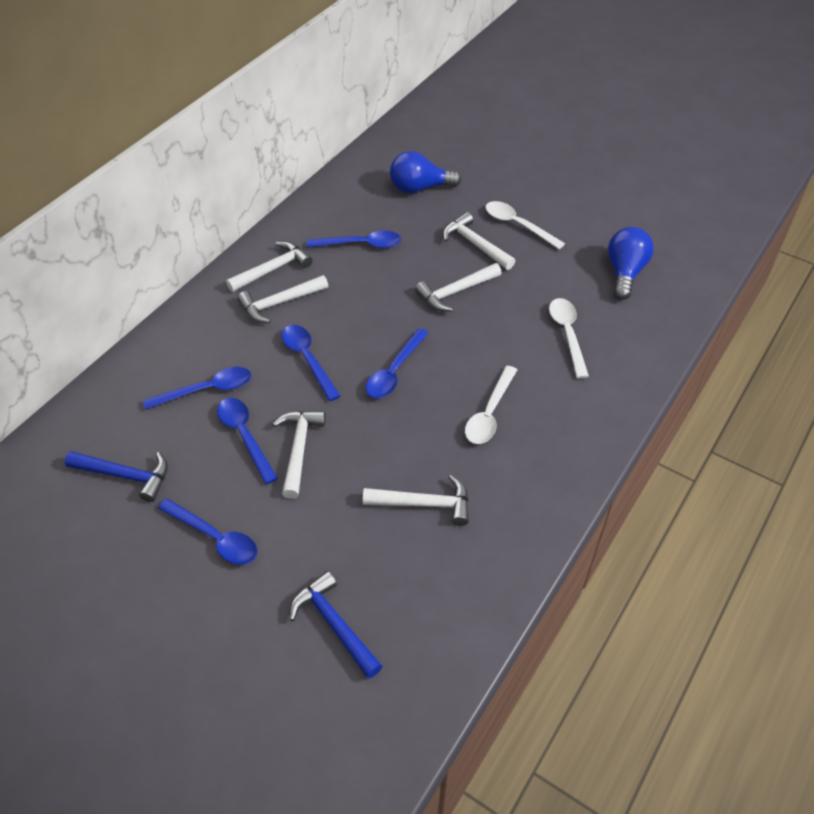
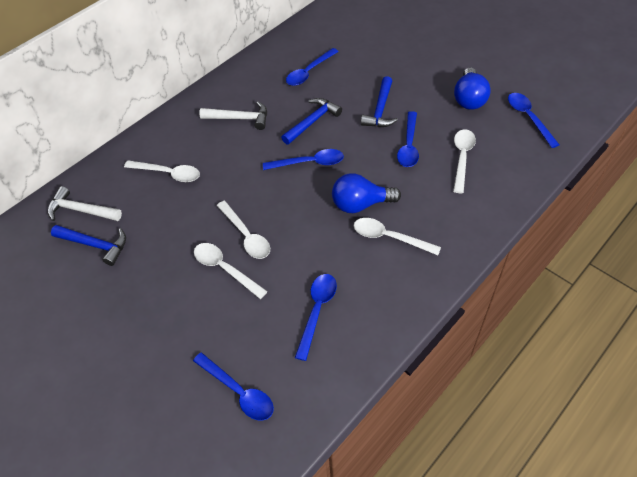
blue hammer: 2 -> 3
white hammer: 6 -> 2
white spoon: 3 -> 5

